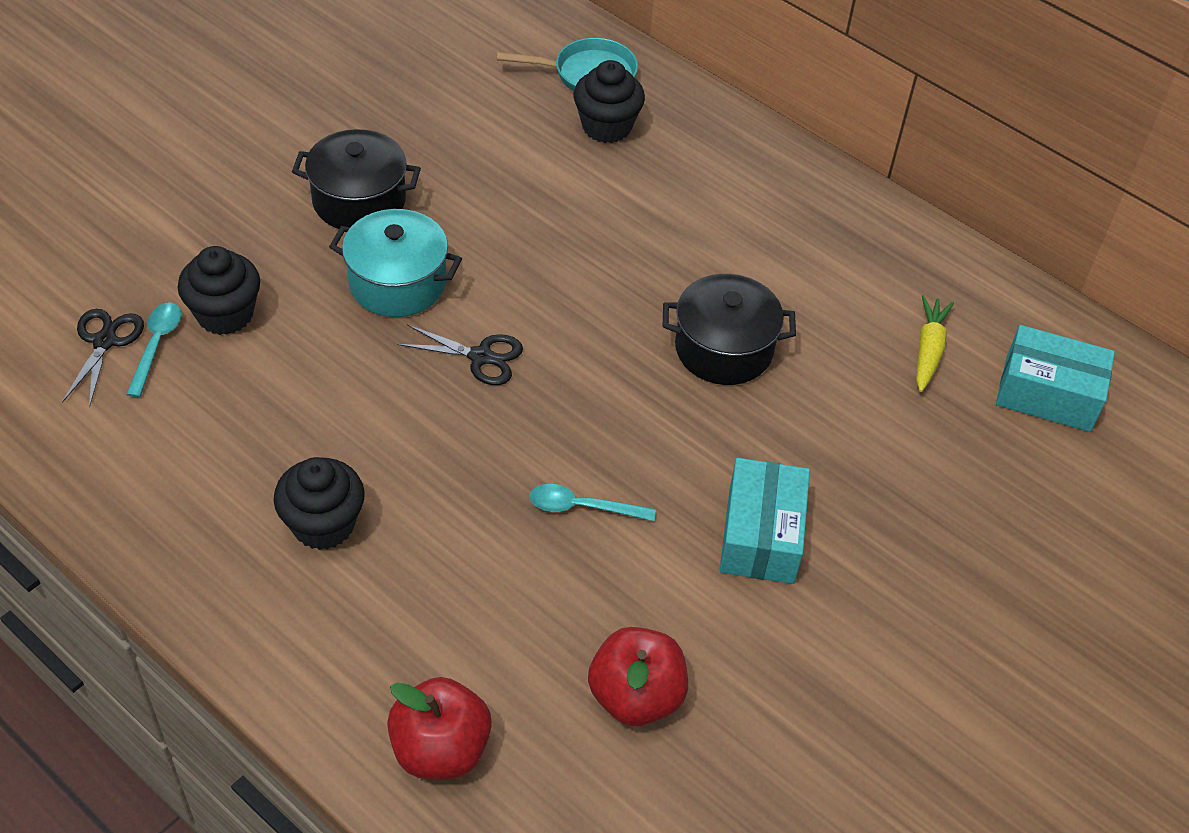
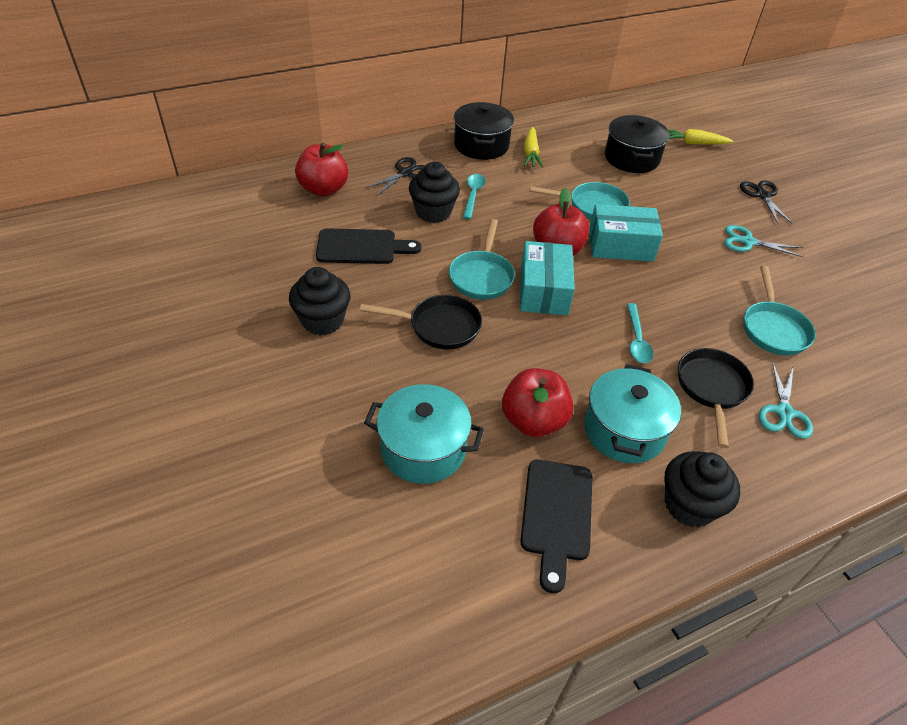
black cutting board: 0 -> 2
black pan: 0 -> 2
red apple: 2 -> 3
turquoise pan: 1 -> 3
turquoise pot: 1 -> 2
turquoise scissors: 0 -> 2
yellow carrot: 1 -> 2

